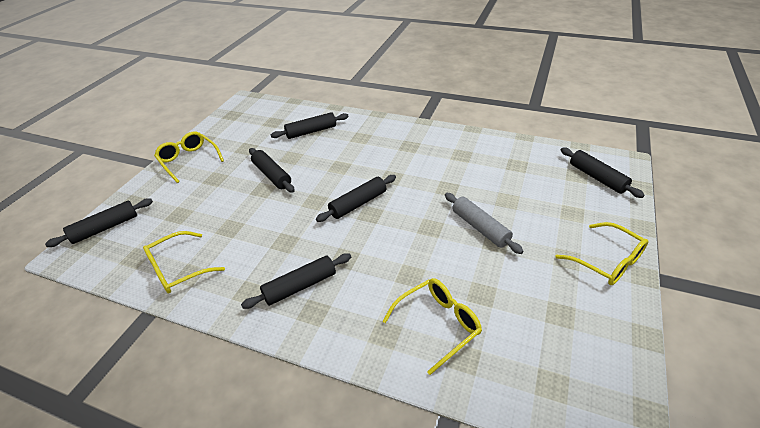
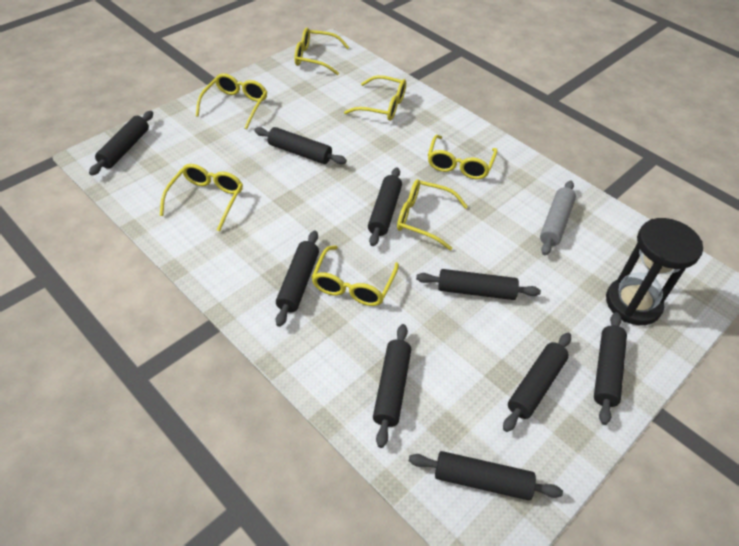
black hourglass: 0 -> 1
black rolling pin: 6 -> 9
yellow glasses: 4 -> 7

